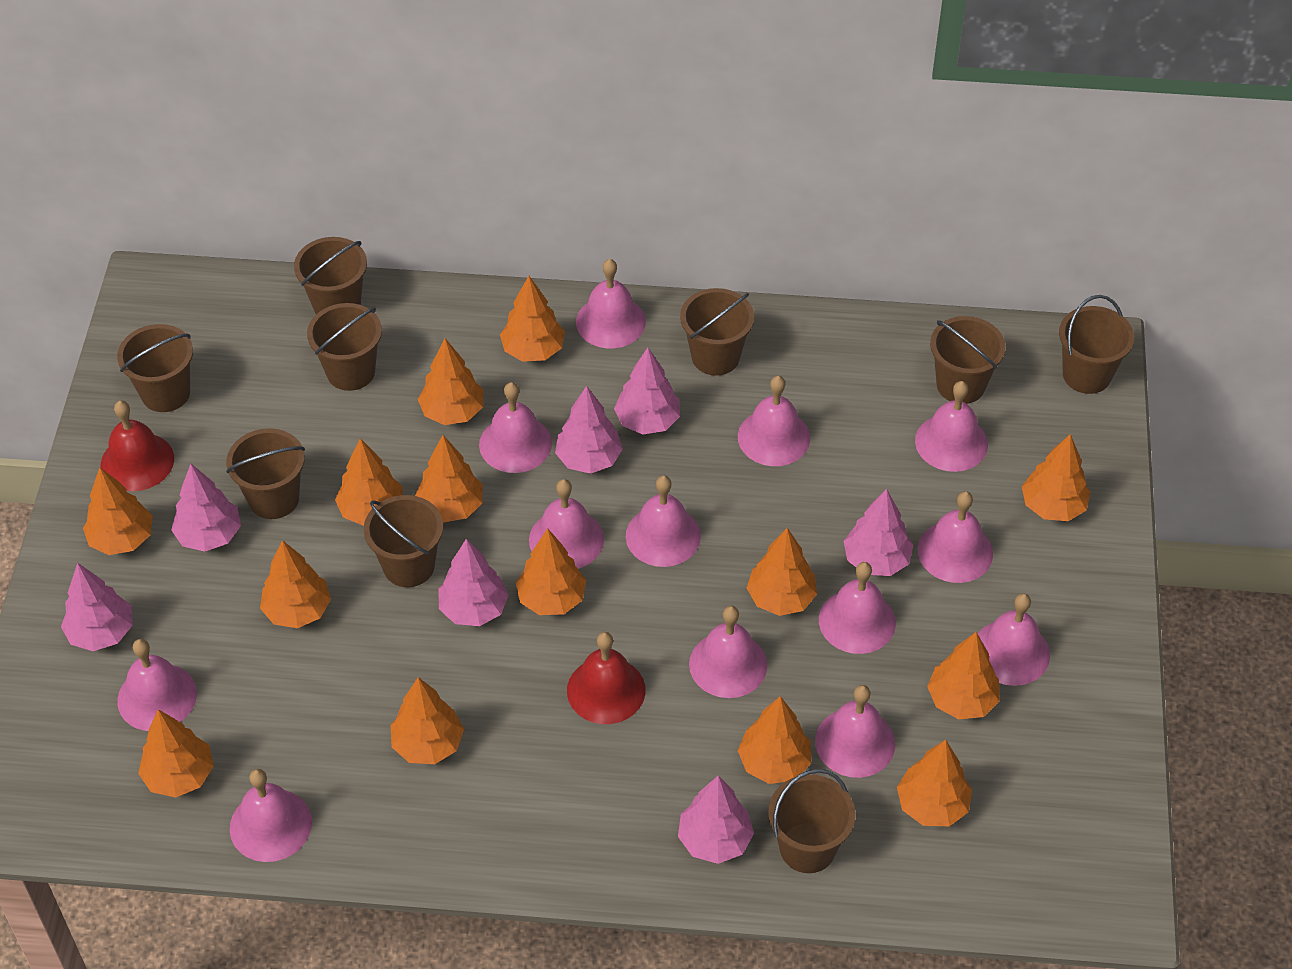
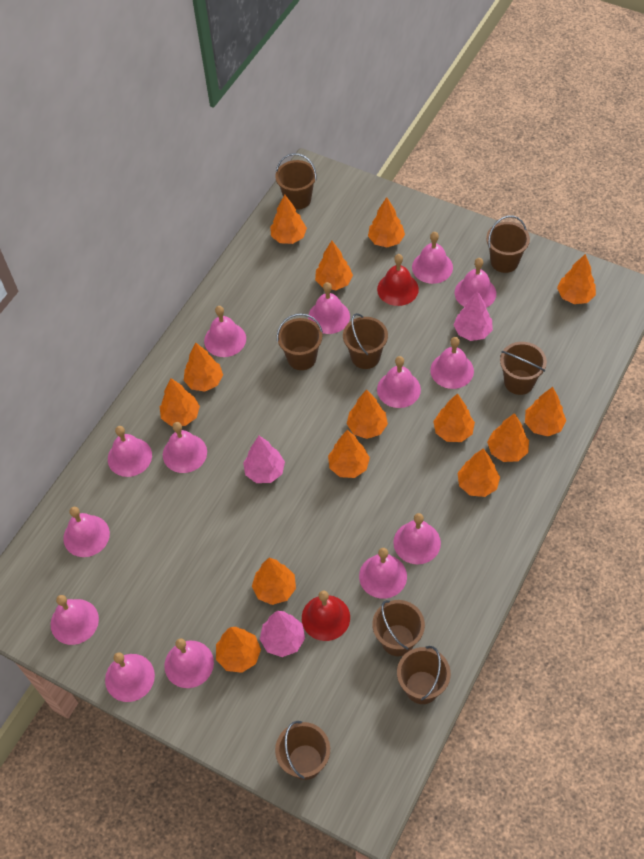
brown bucket: 9 -> 8
pink bell: 13 -> 14
pink tree: 7 -> 3

